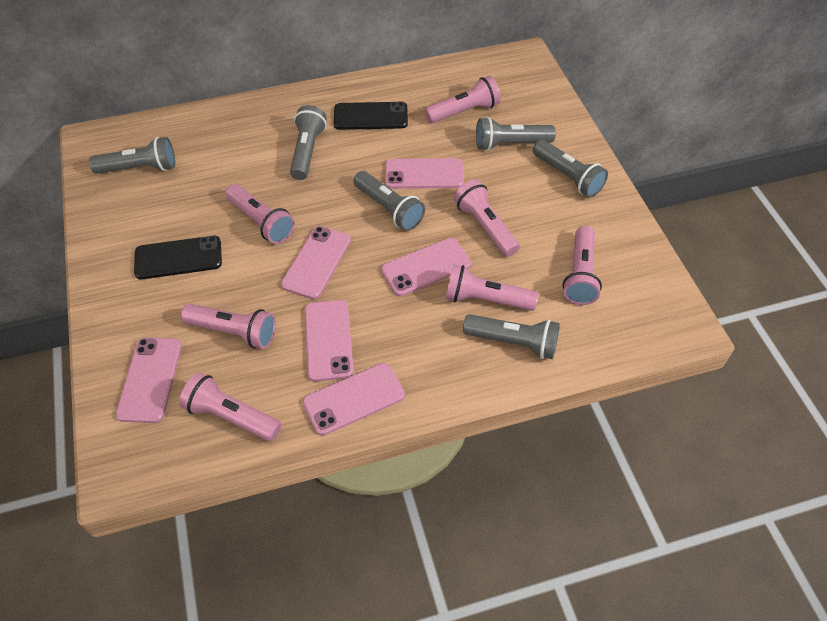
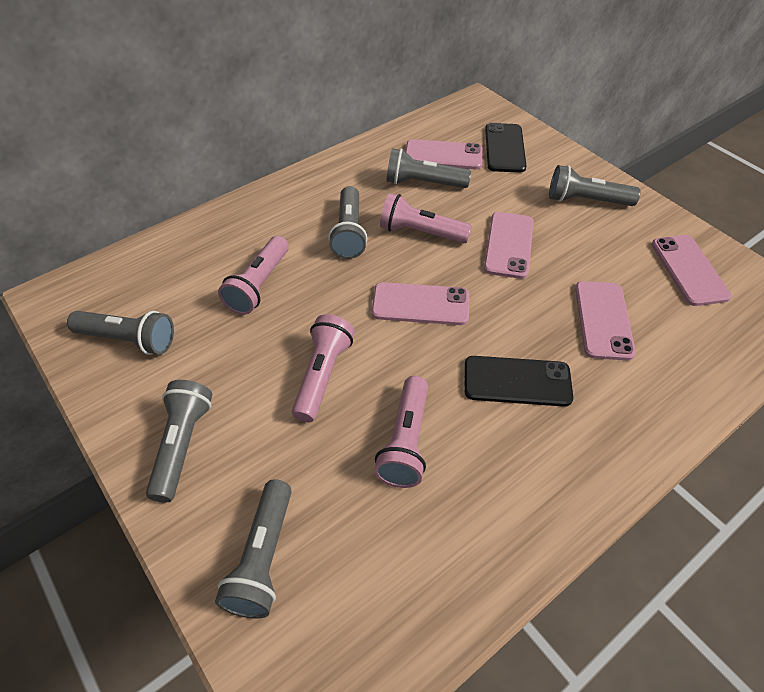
pink flashlight: 7 -> 4
pink phone: 6 -> 5

